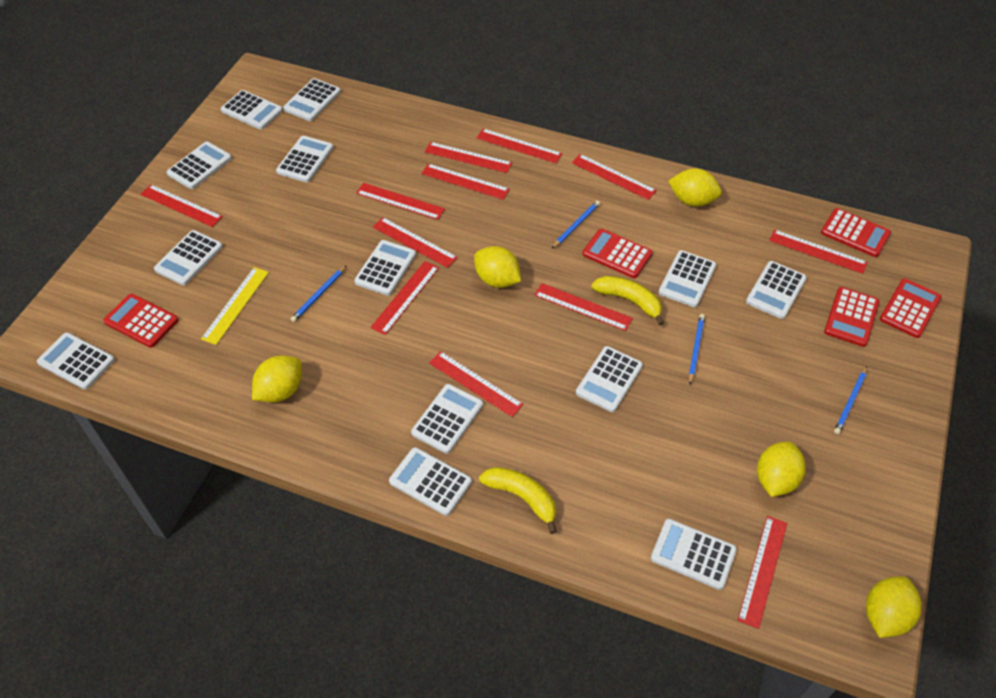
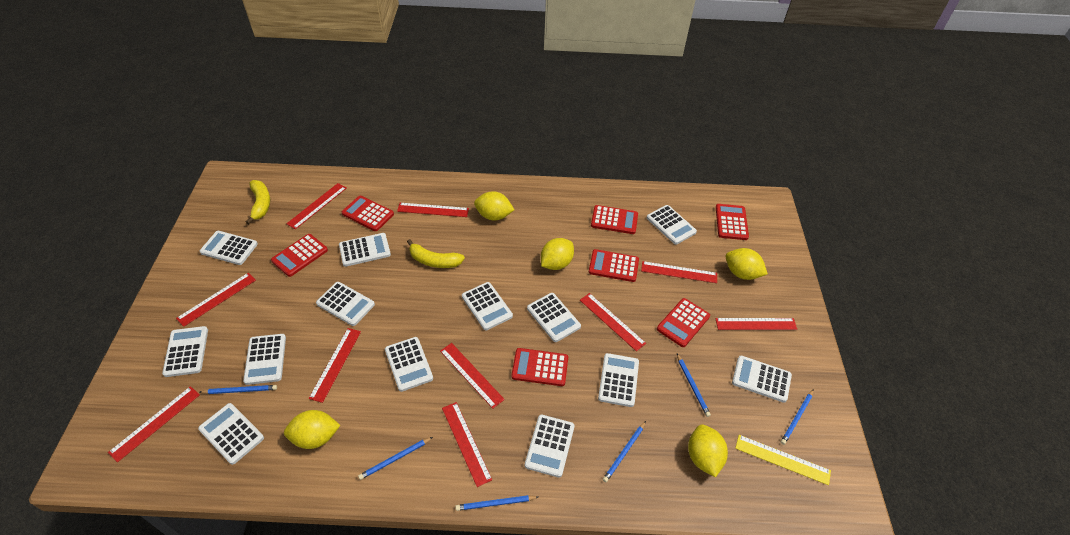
blue pencil: 4 -> 6
red calculator: 5 -> 7
red ruler: 12 -> 10

